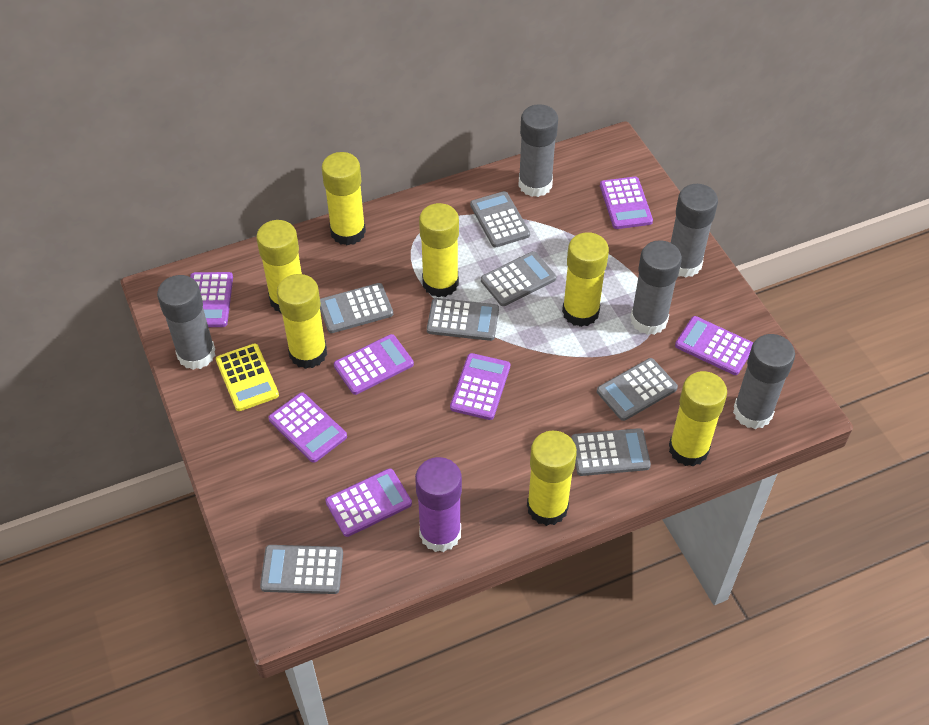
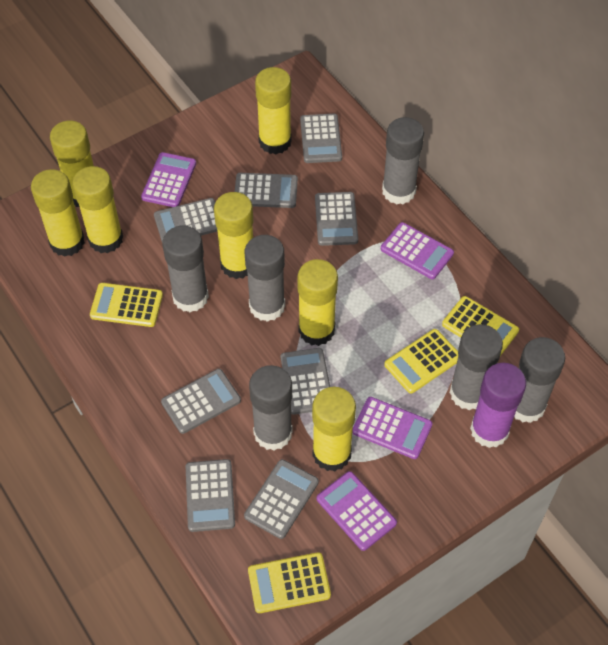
grey calculator: 7 -> 8
grey glue stick: 5 -> 6
purple calculator: 7 -> 4
yellow calculator: 1 -> 4

